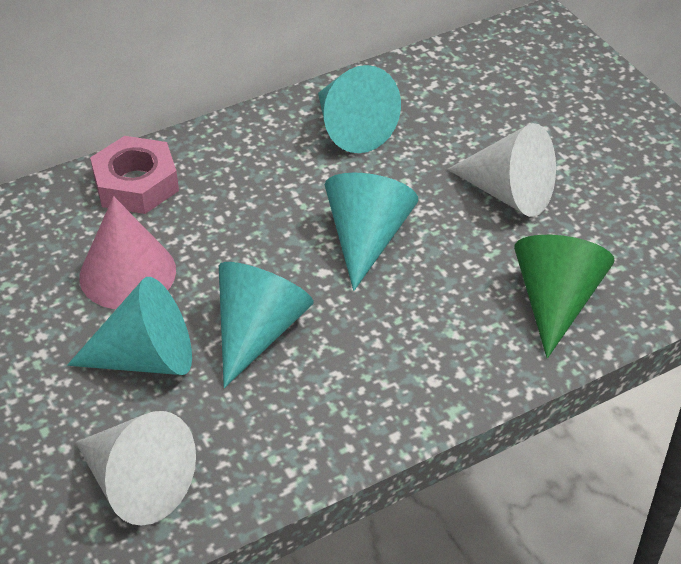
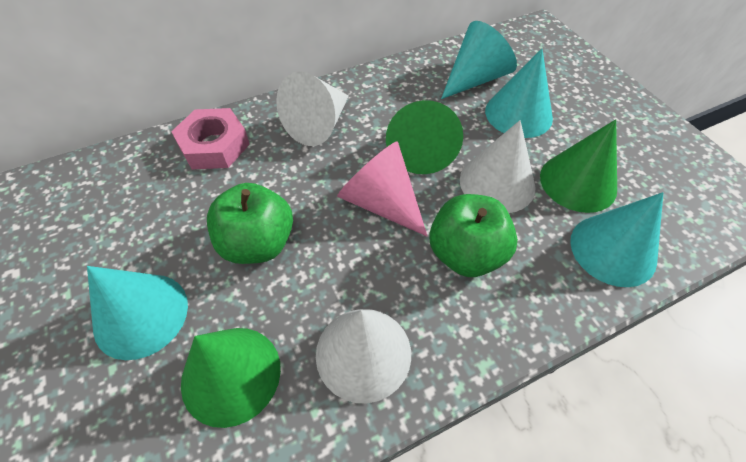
green apple: 0 -> 2
green cone: 1 -> 3
white cone: 2 -> 3

